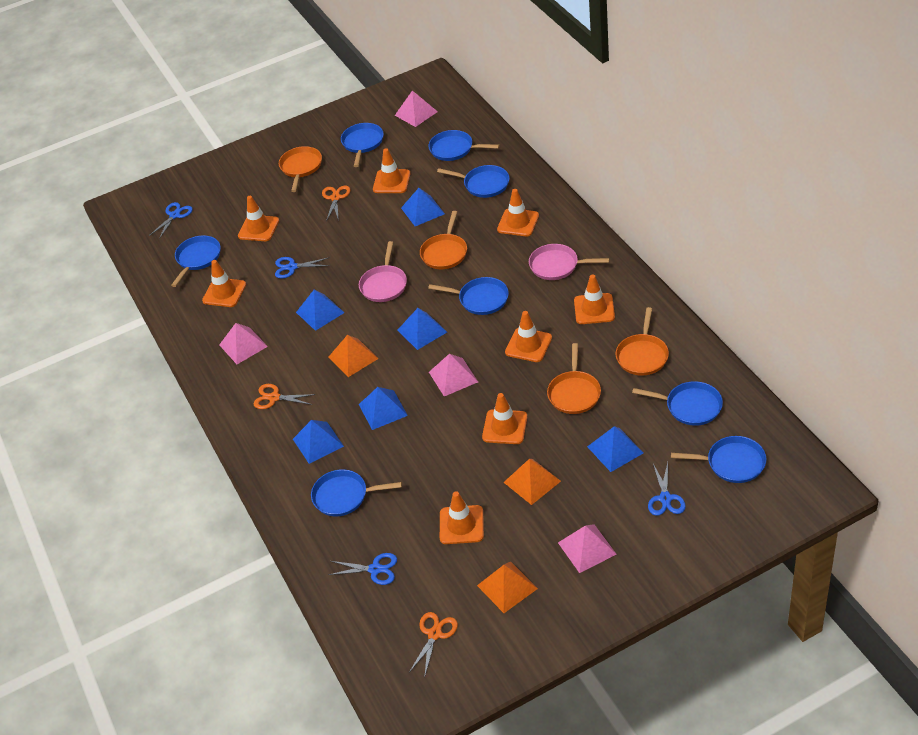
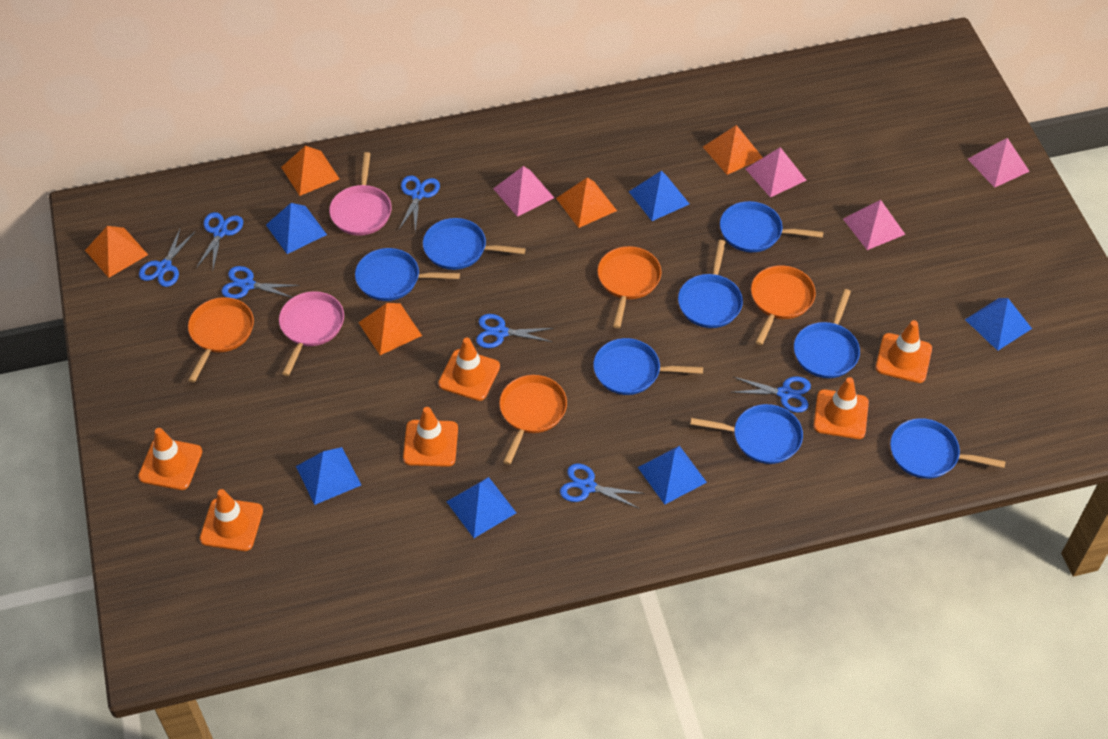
blue scissors: 4 -> 7
orange pyramid: 3 -> 5
orange scissors: 3 -> 0
orange traffic cone: 8 -> 6

